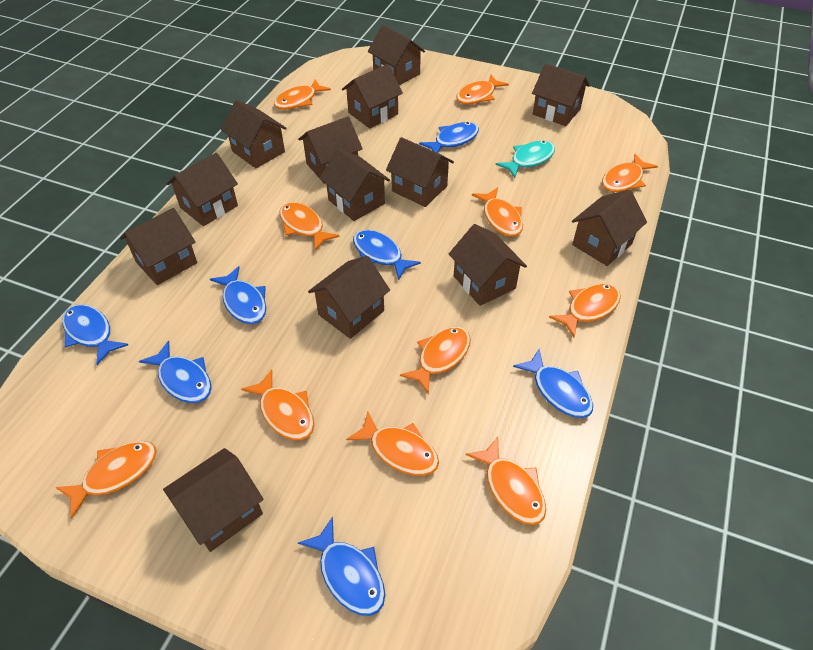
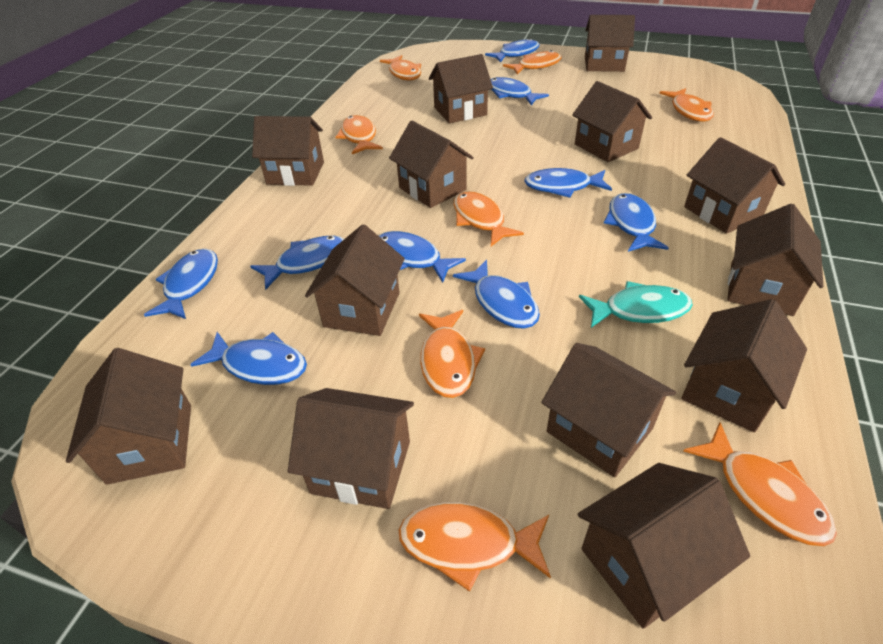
blue fish: 7 -> 9
orange fish: 11 -> 8

